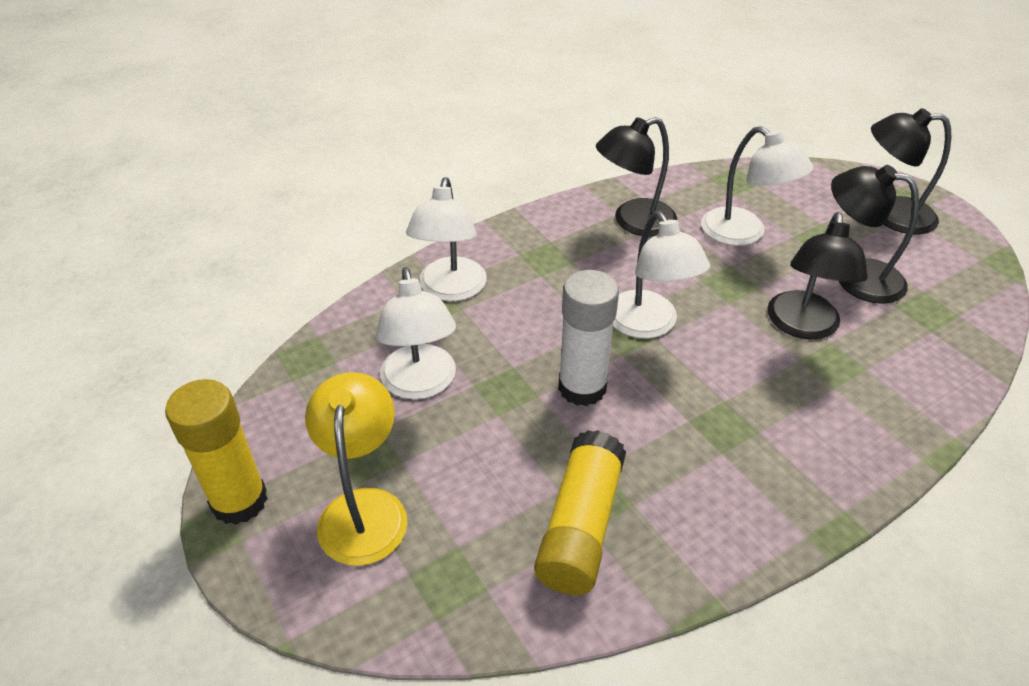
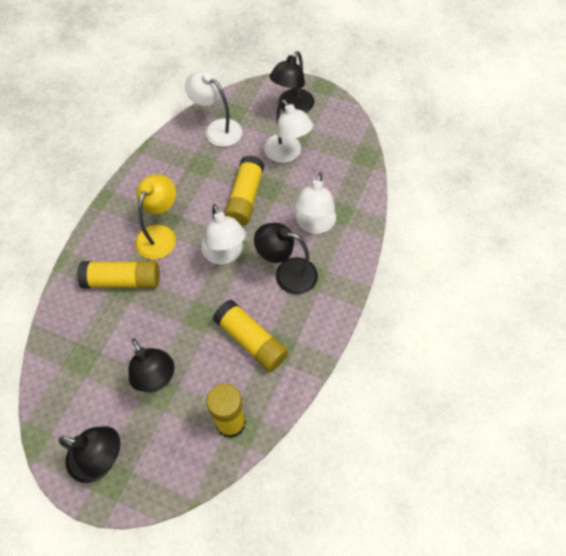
white glue stick: 1 -> 0
yellow glue stick: 2 -> 4

